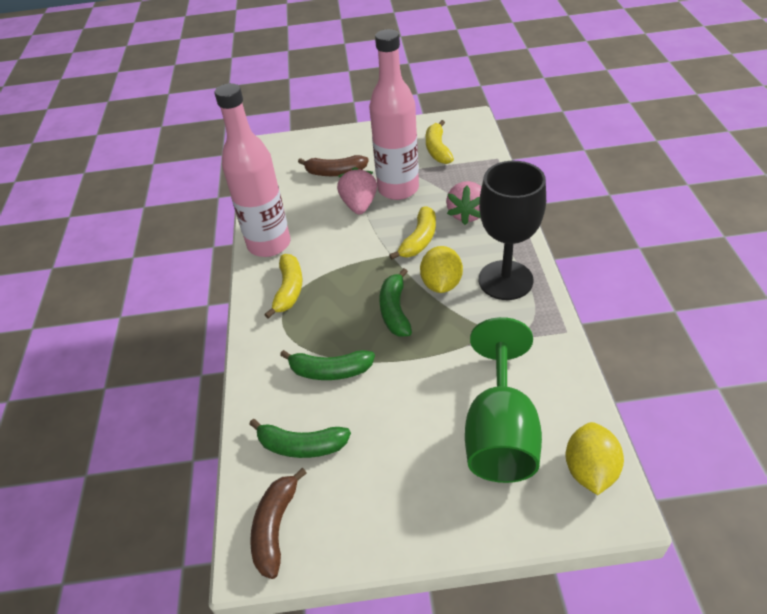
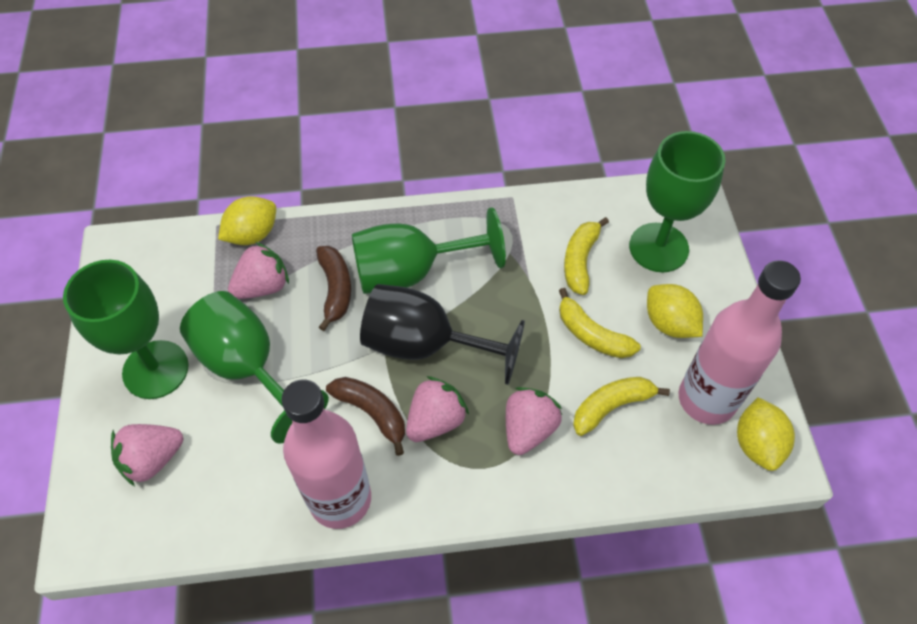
green banana: 3 -> 0
green goblet: 1 -> 4
pink strawberry: 2 -> 4
yellow lemon: 2 -> 3

